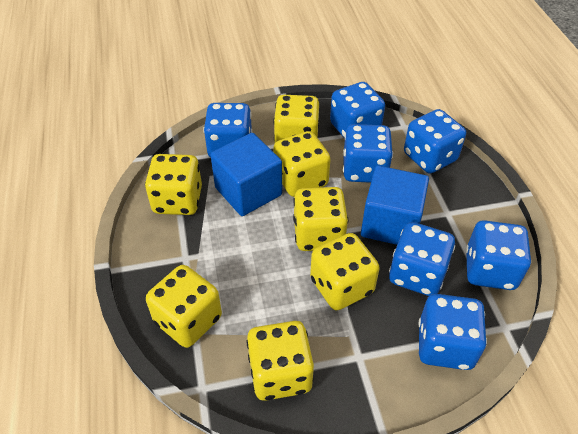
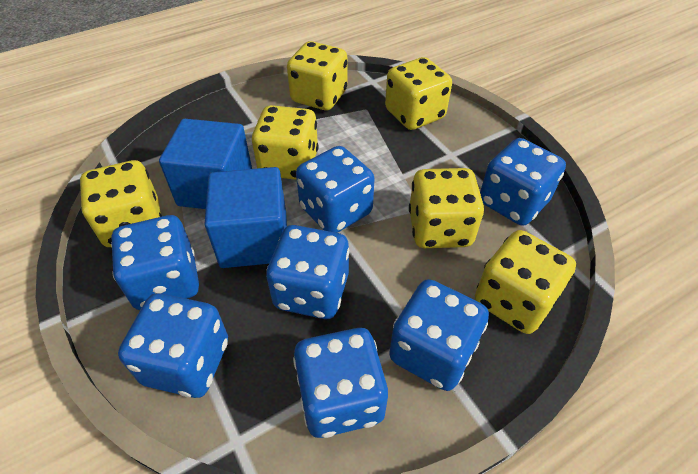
yellow dice: 7 -> 6

